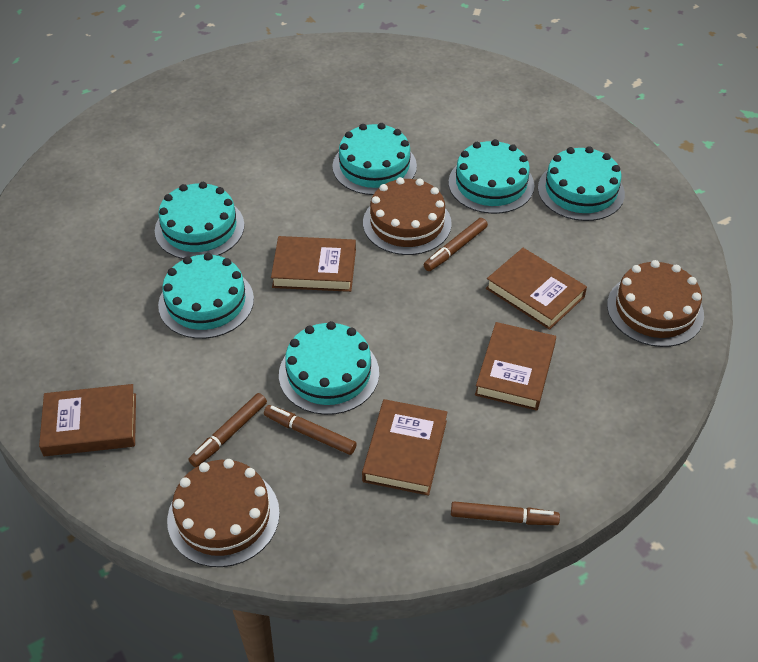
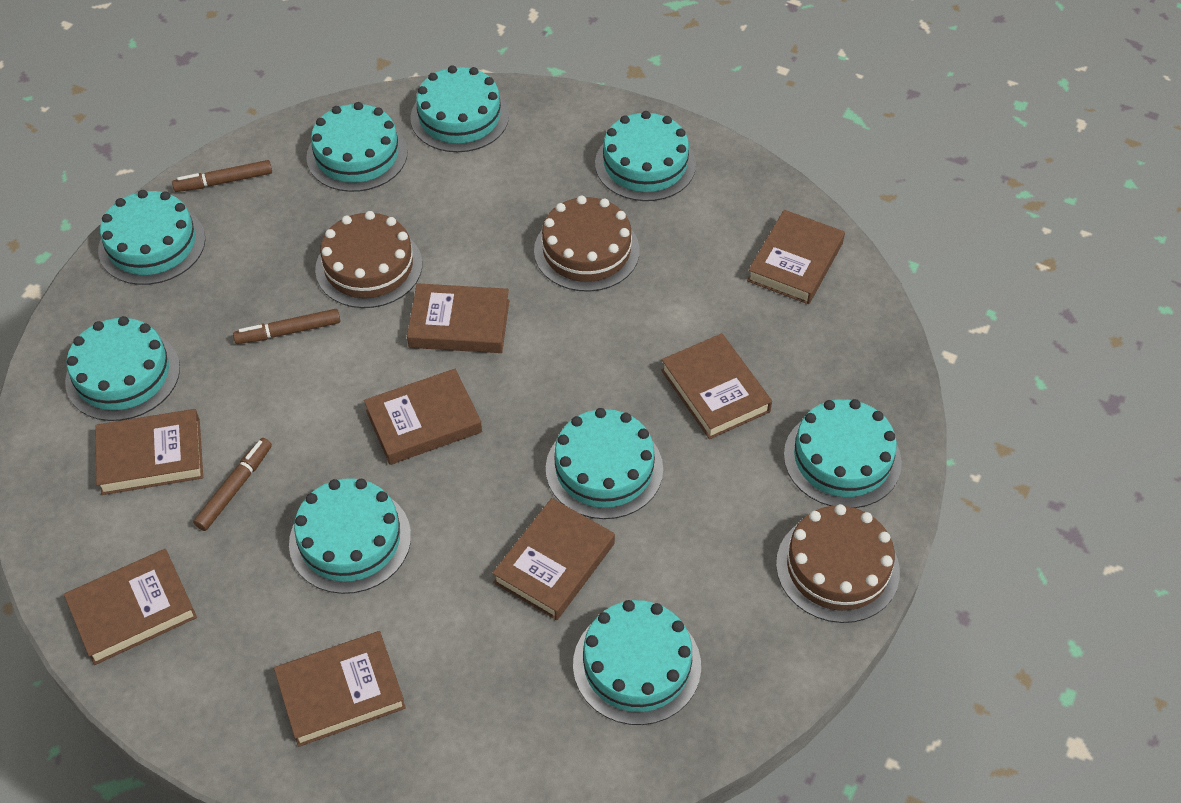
brown book: 5 -> 8
brown marker: 4 -> 3
turquoise cake: 6 -> 9

